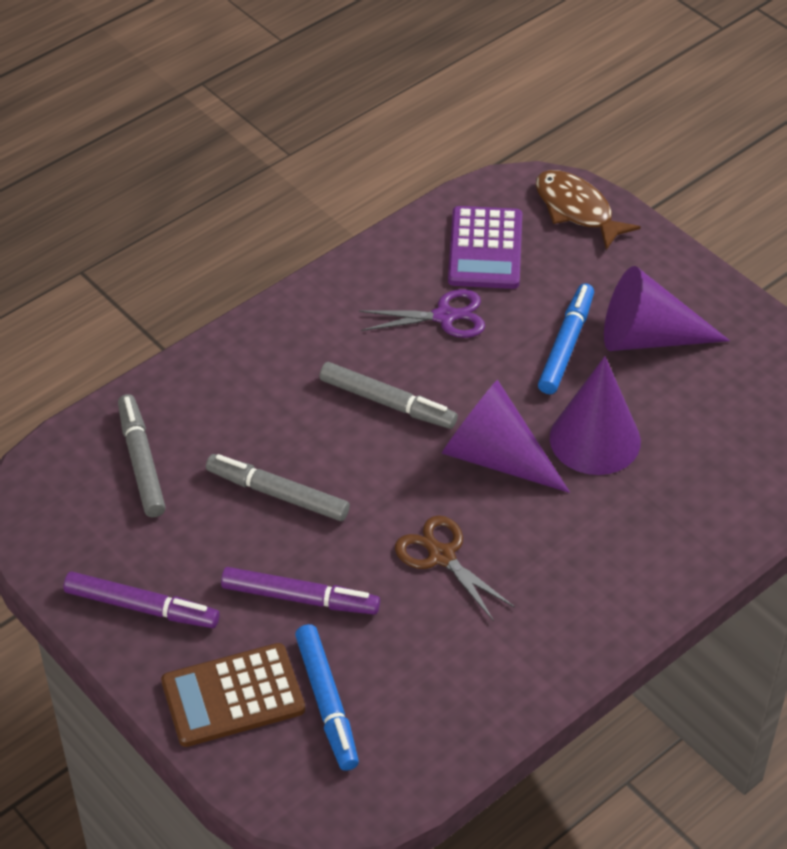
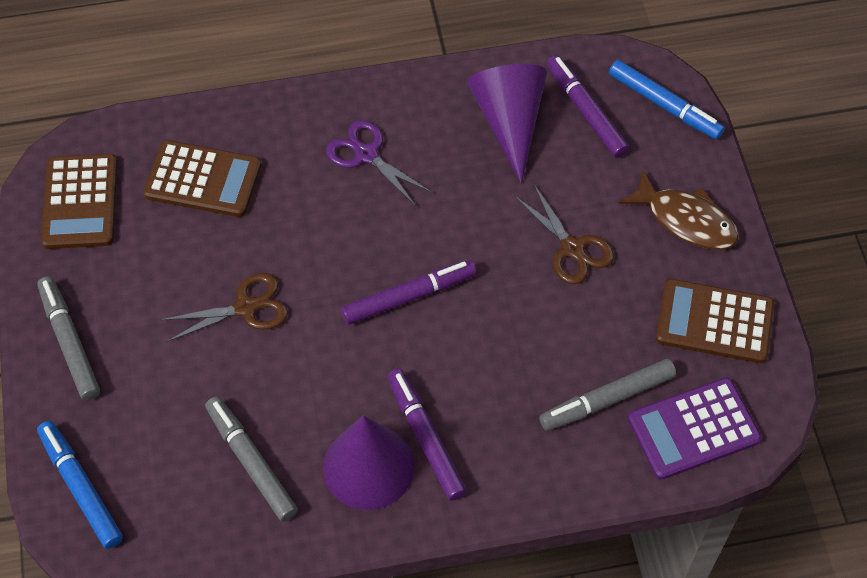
brown calculator: 1 -> 3
brown scissors: 1 -> 2
purple cone: 3 -> 2
purple marker: 2 -> 3

